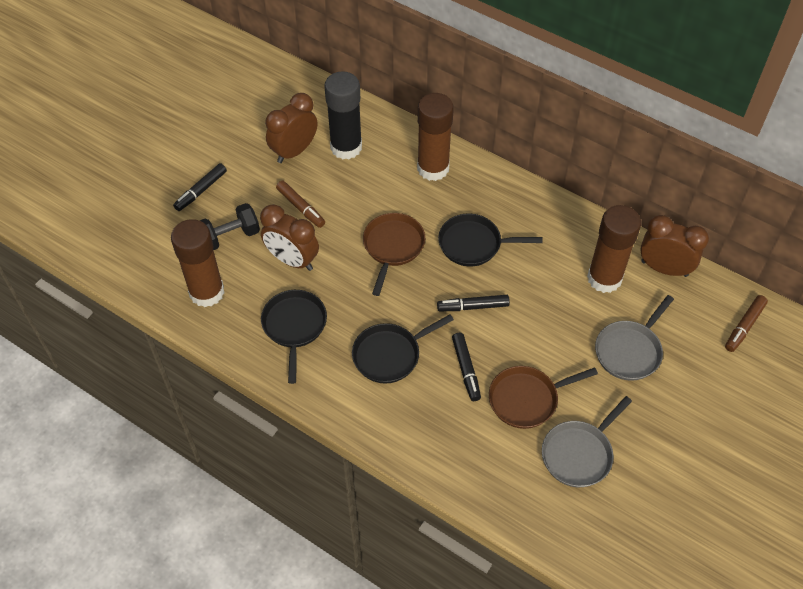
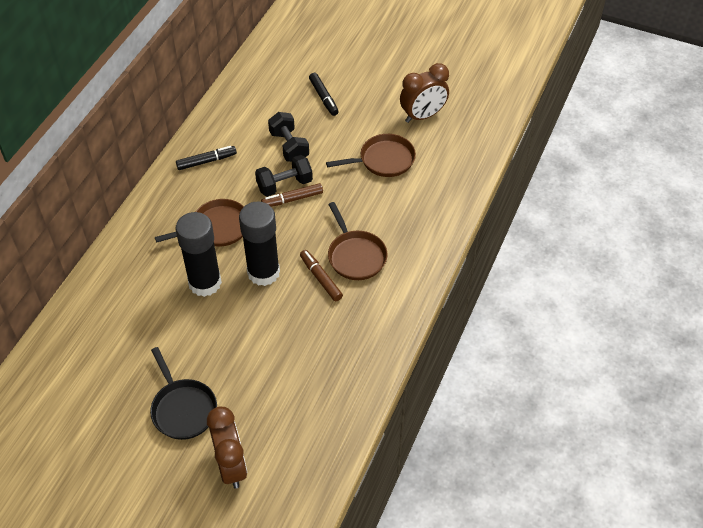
black dumbbell: 1 -> 2
black glue stick: 1 -> 2
black marker: 3 -> 2
black pan: 3 -> 1
brown clock: 3 -> 2
brown glue stick: 3 -> 0
brown pan: 2 -> 3
grey pan: 2 -> 0

